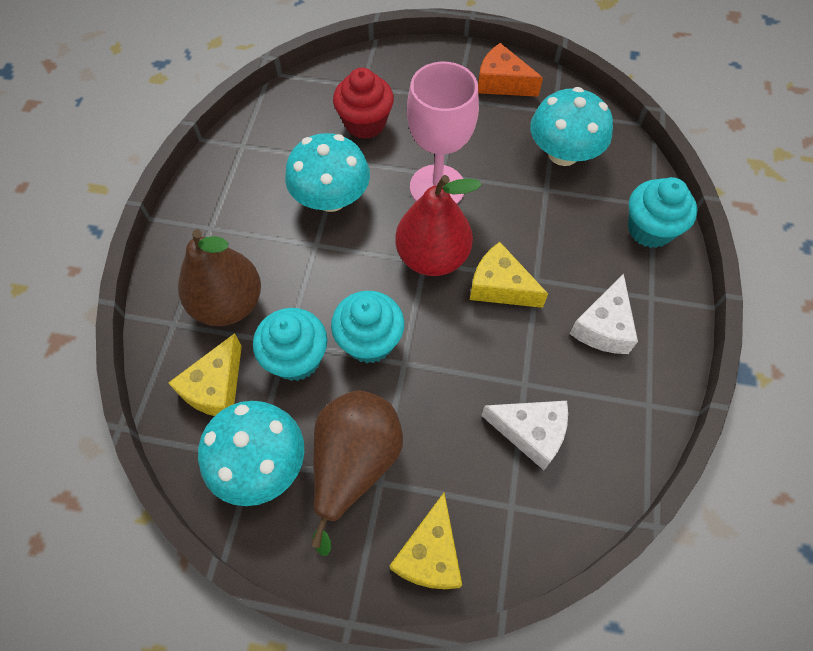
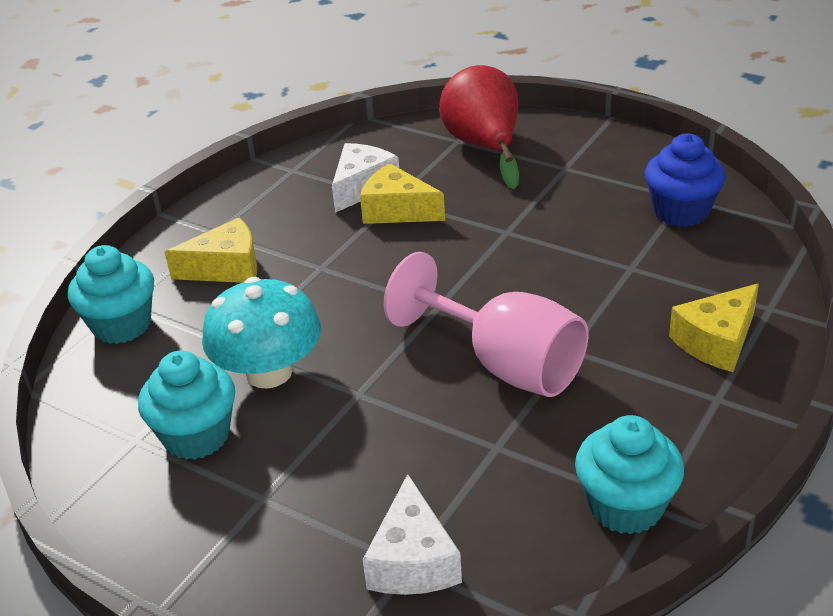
blue cupcake: 0 -> 1
brown pear: 2 -> 0
orange cheese: 1 -> 0
red cupcake: 1 -> 0
turquoise mushroom: 3 -> 1

